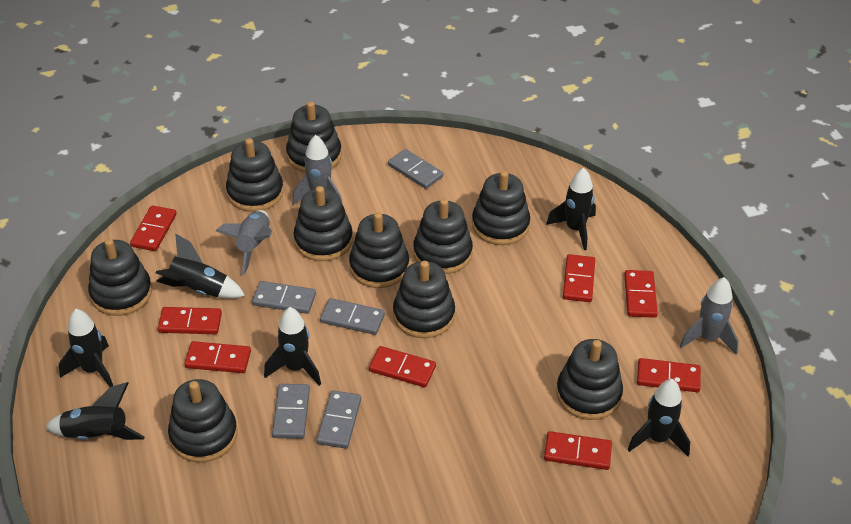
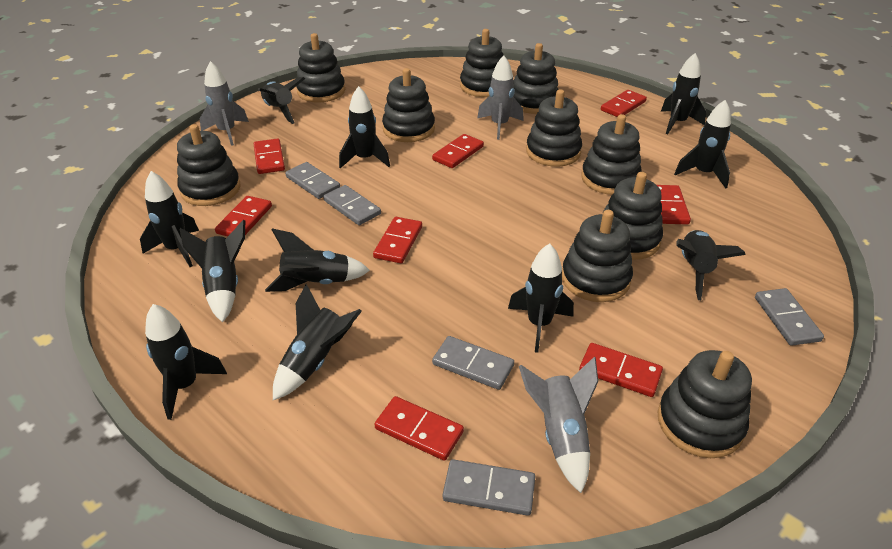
black rocket: 6 -> 11

